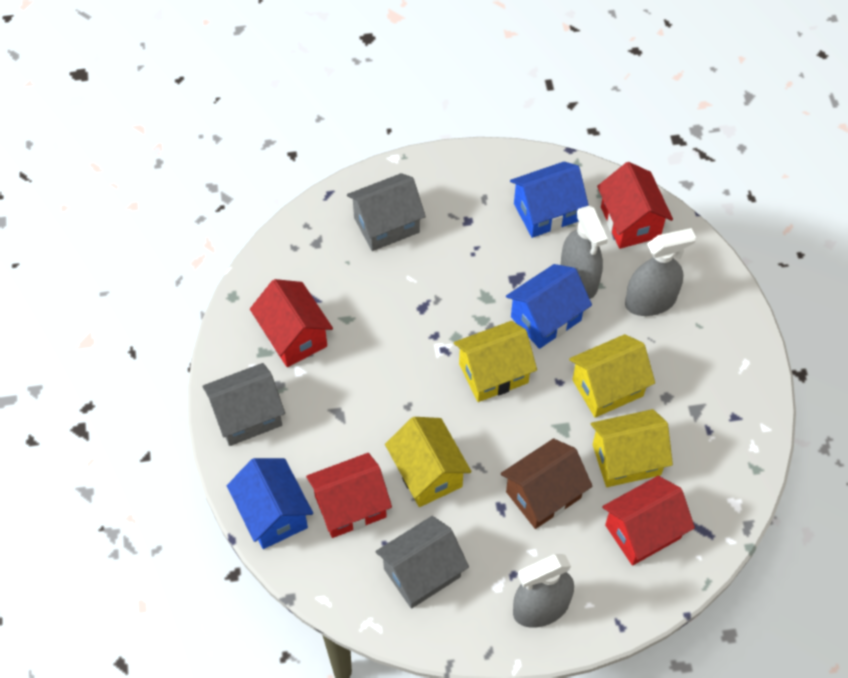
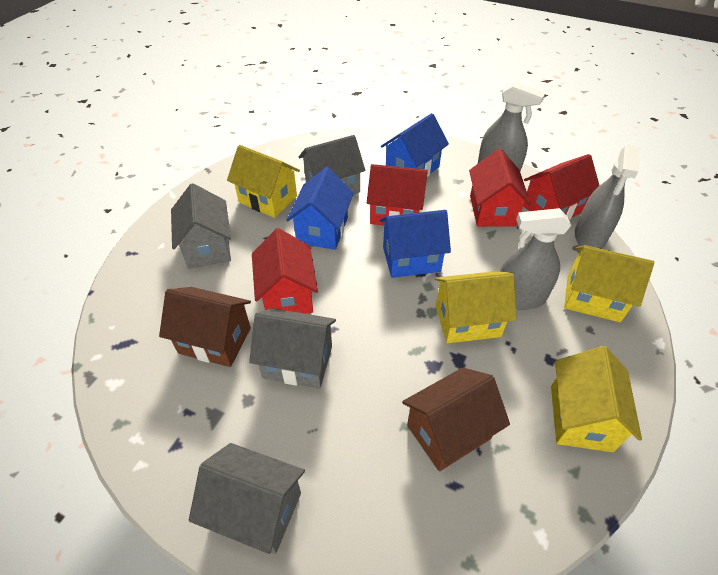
brown house: 1 -> 2
grey house: 3 -> 4

